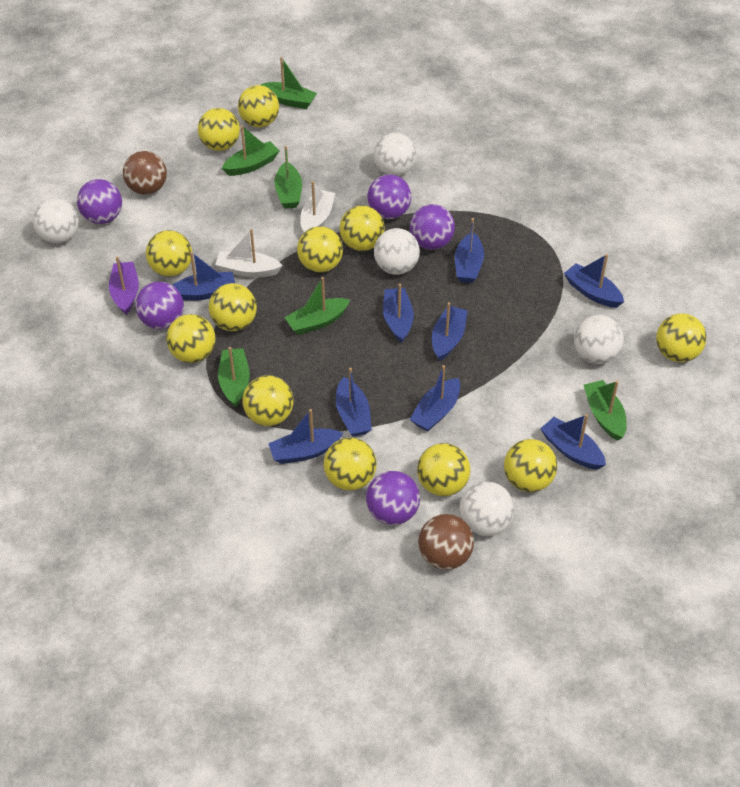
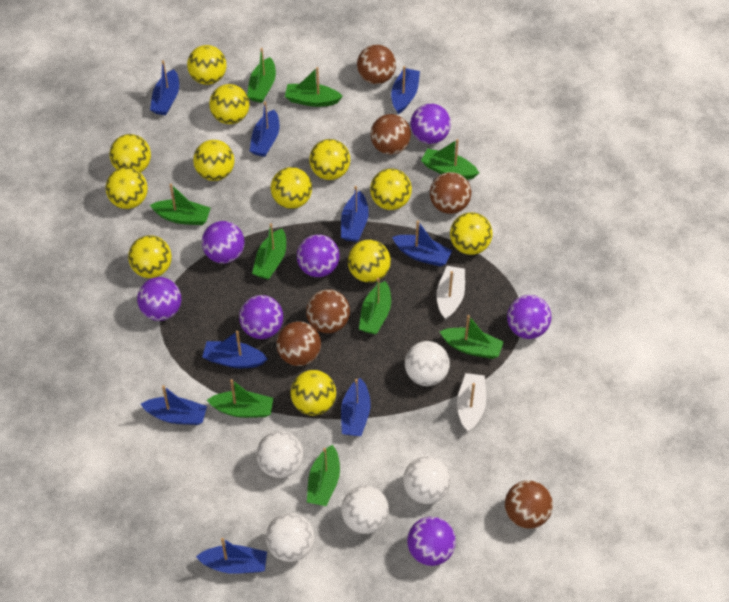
brown ball: 2 -> 6
green boat: 6 -> 9
purple ball: 5 -> 7
purple boat: 1 -> 0

